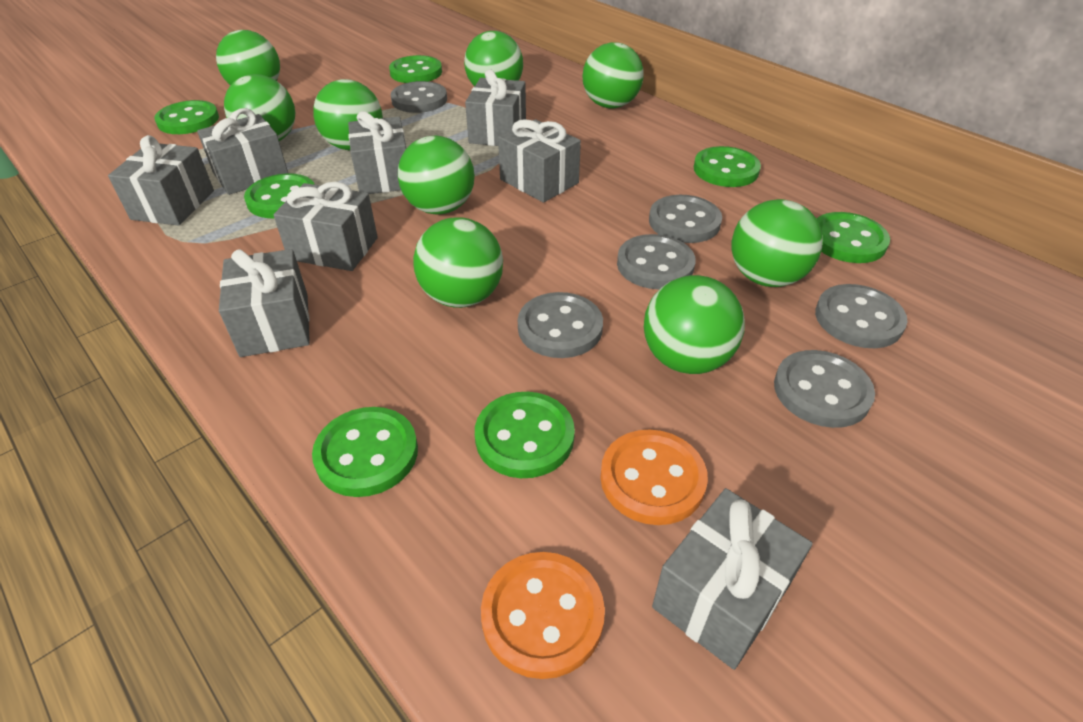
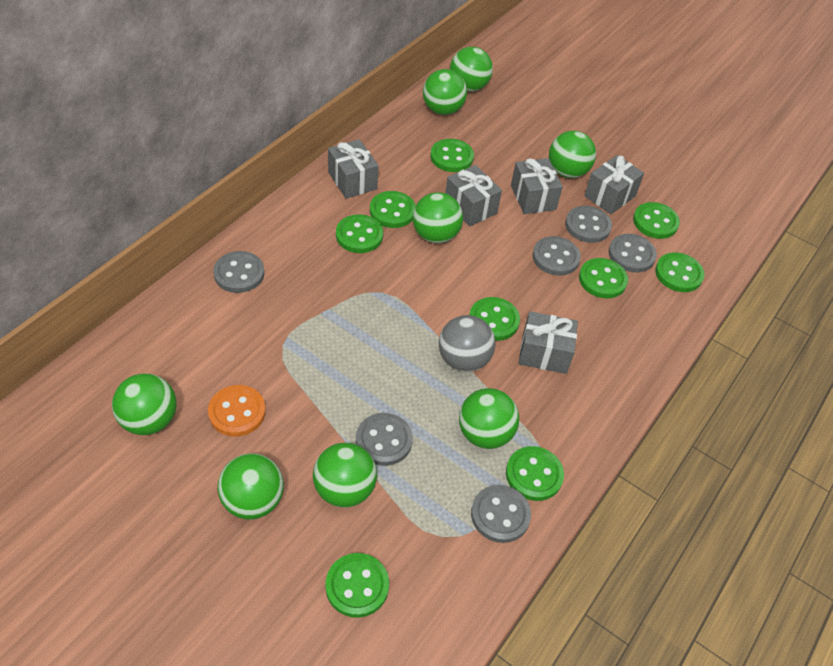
green ball: 9 -> 8
green button: 7 -> 9
grey ball: 0 -> 1
grey gift: 8 -> 5
orange button: 2 -> 1

